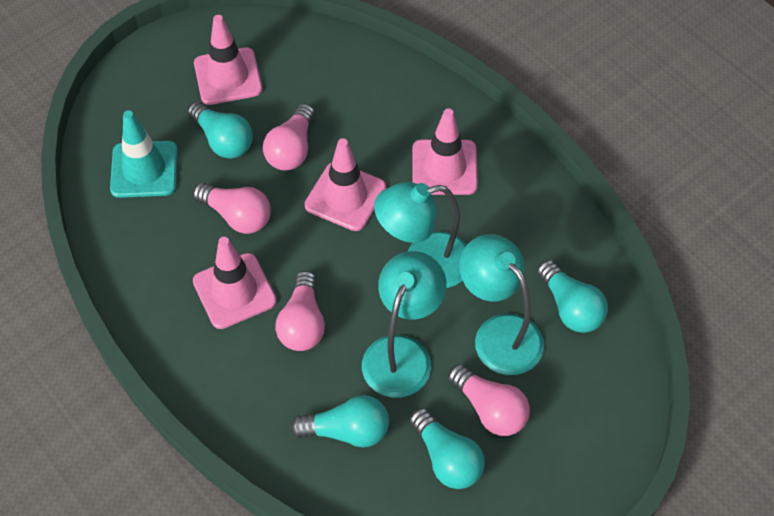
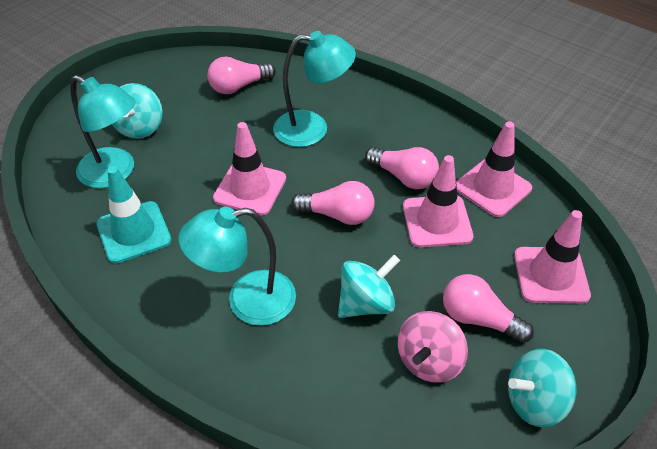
pink spinning top: 0 -> 1
turquoise light bulb: 4 -> 0
turquoise spinning top: 0 -> 3

